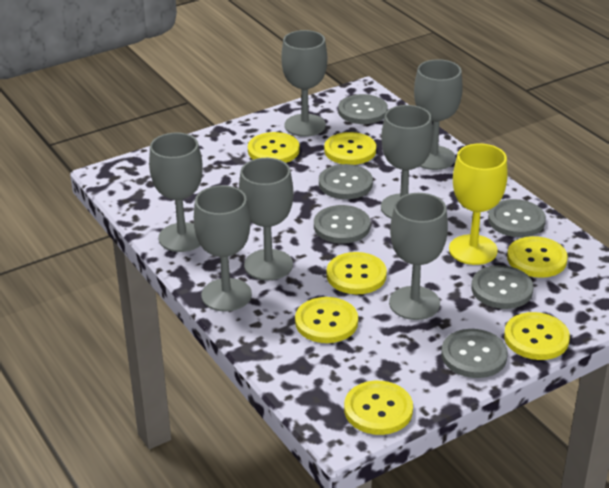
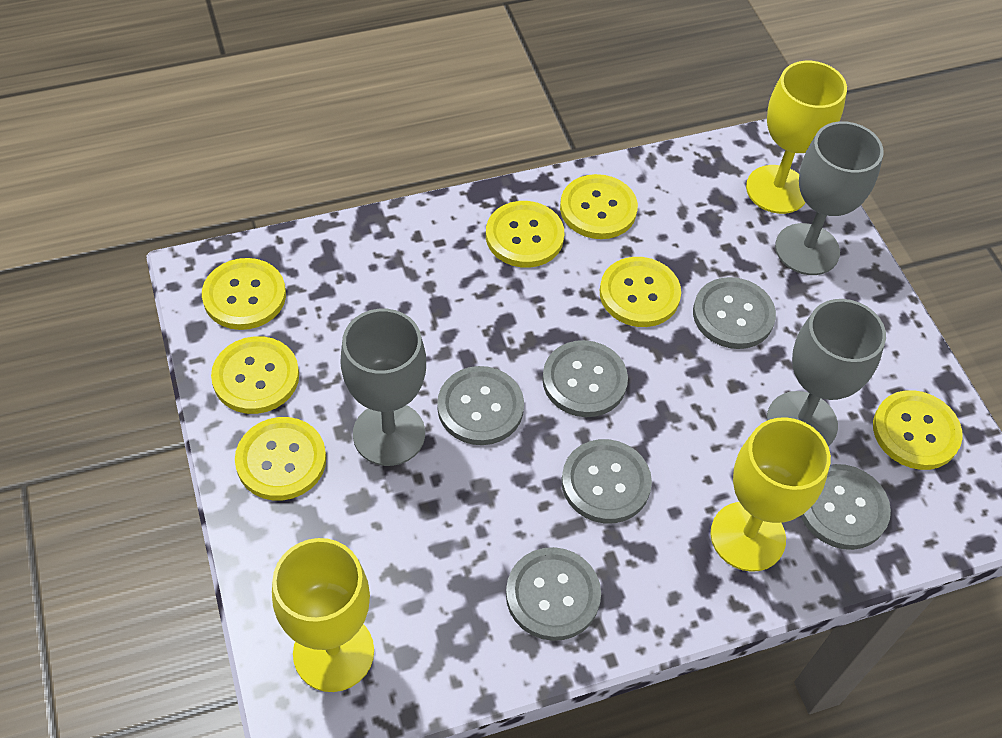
grey goblet: 7 -> 3
yellow goblet: 1 -> 3

